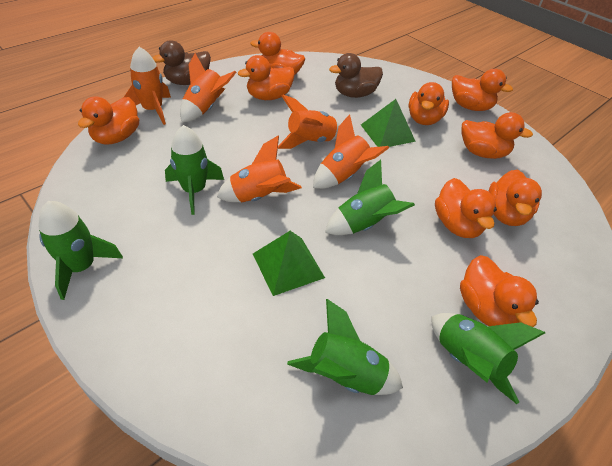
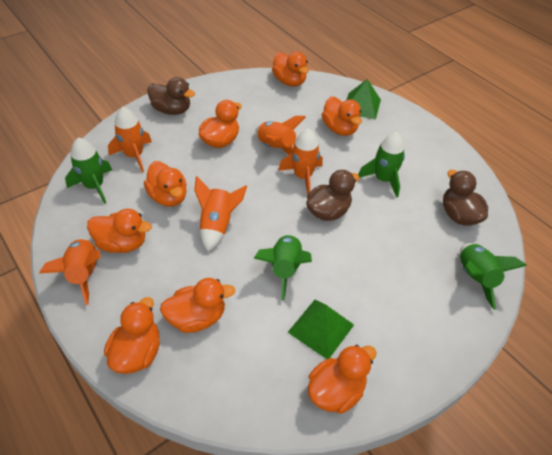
brown duck: 2 -> 3
green rocket: 5 -> 4
orange duck: 9 -> 8

